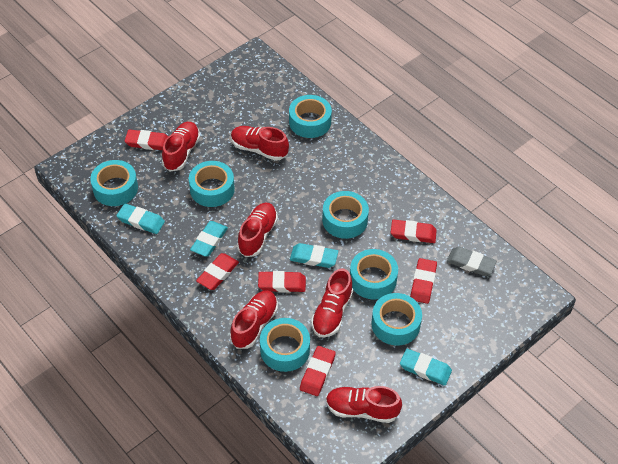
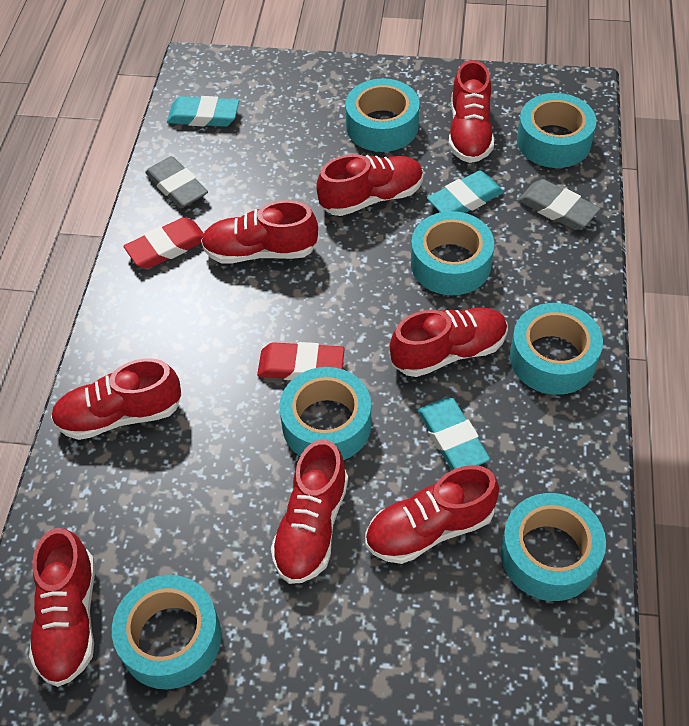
grey eraser: 1 -> 2
red eraser: 6 -> 2
red shoe: 6 -> 8
turquoise eraser: 4 -> 3

